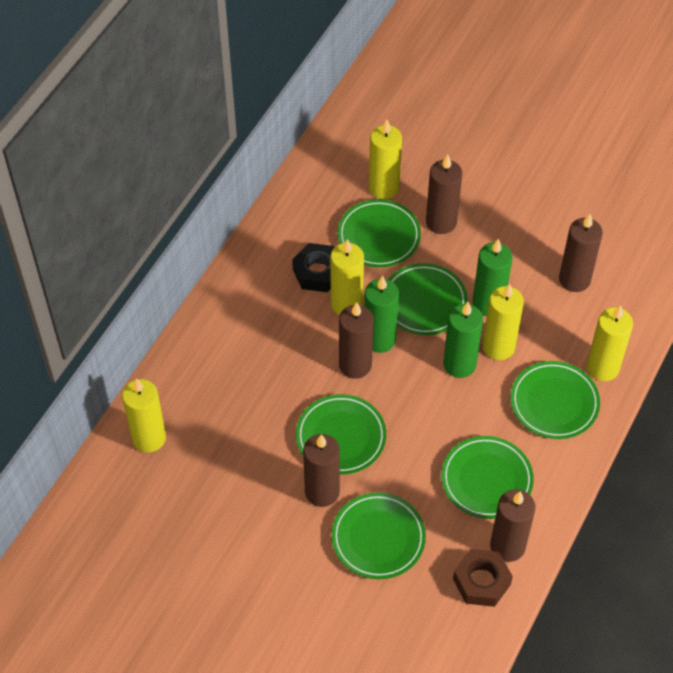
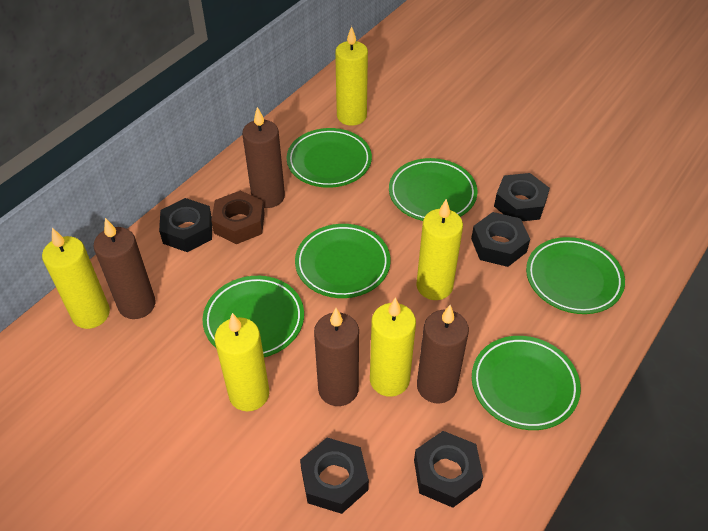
black nut: 1 -> 5
brown candle: 5 -> 4
green candle: 3 -> 0

